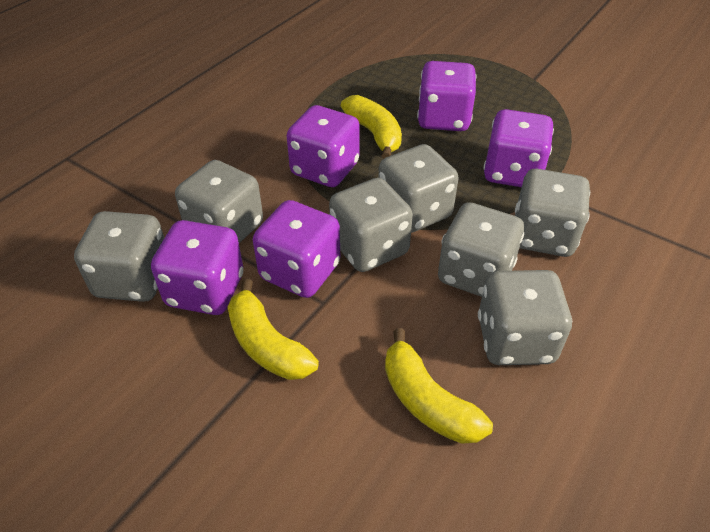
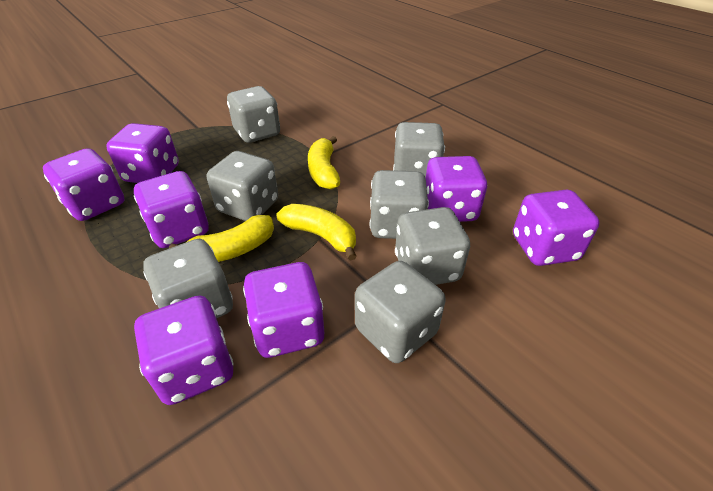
purple dice: 5 -> 7

